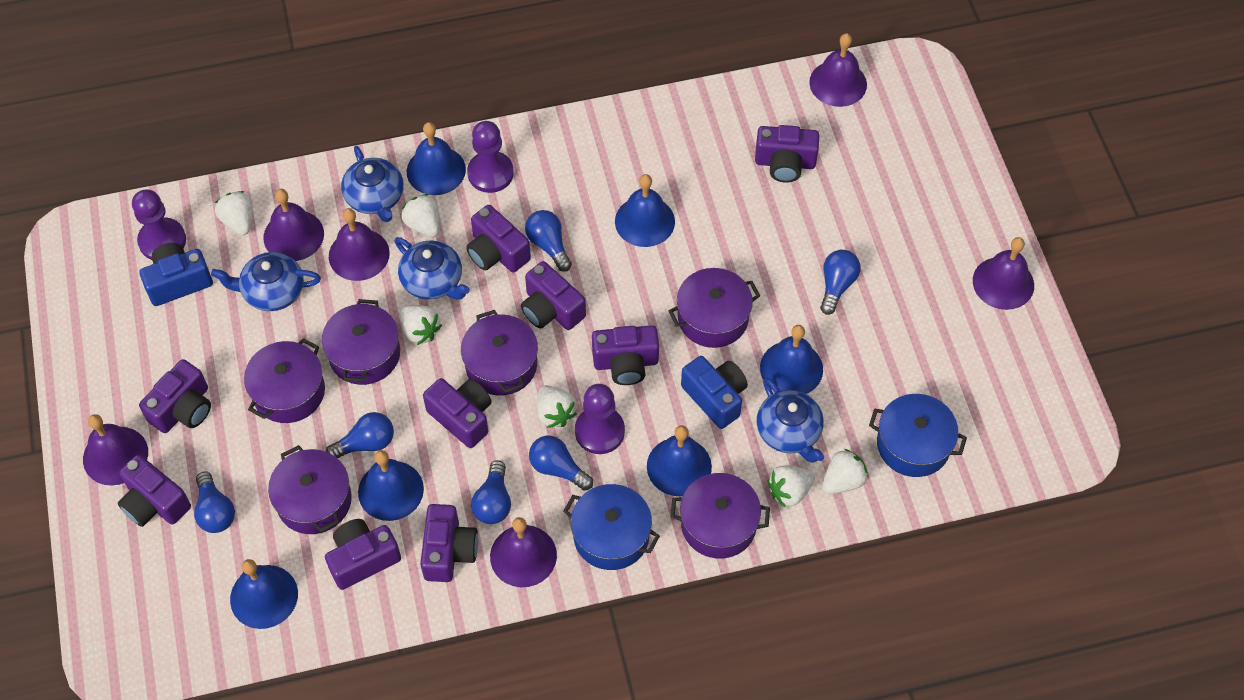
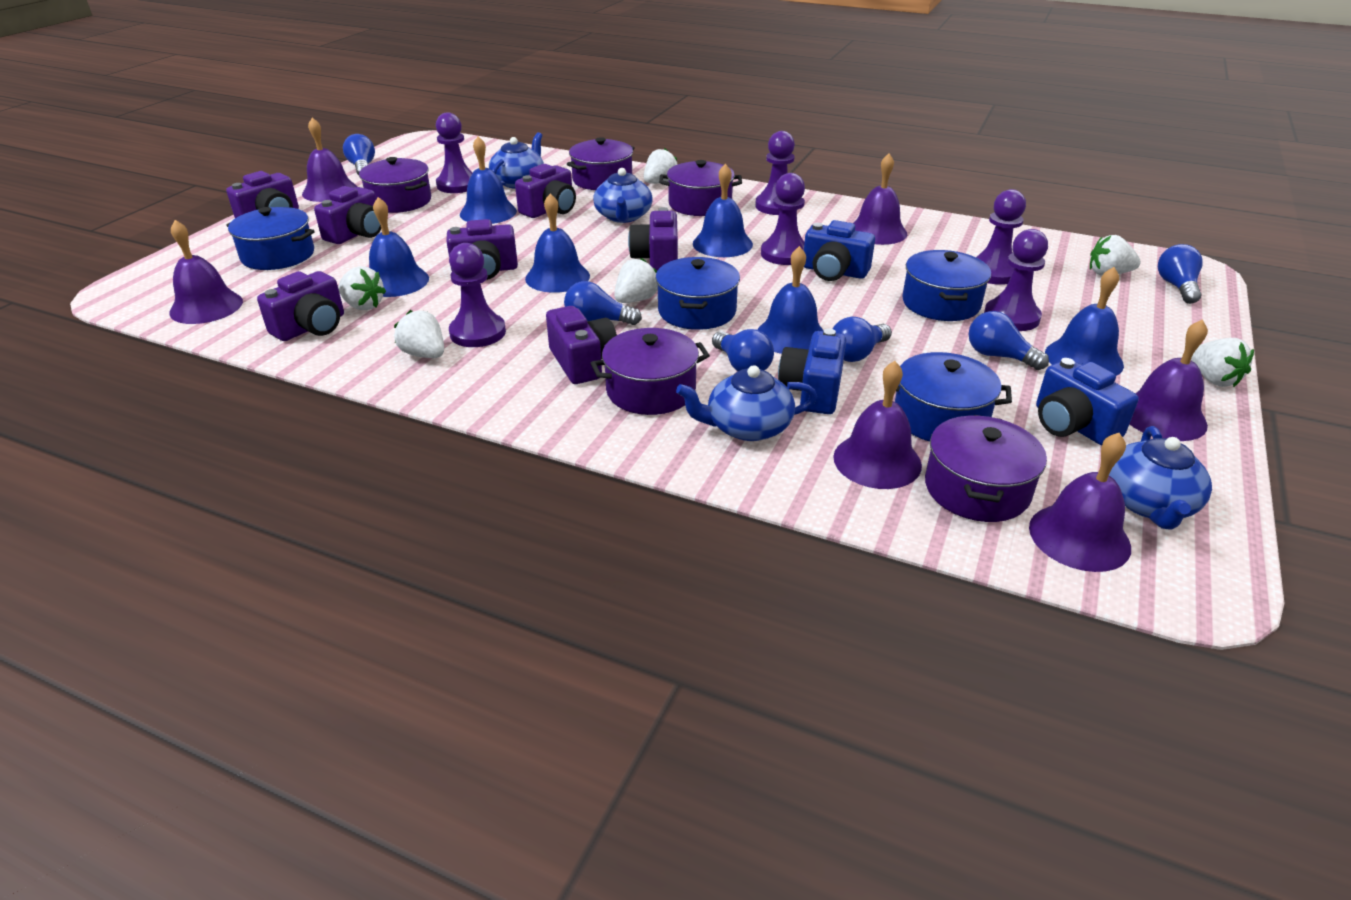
blue camera: 2 -> 3
blue pot: 2 -> 4
purple camera: 9 -> 7
purple pawn: 3 -> 6
purple pot: 6 -> 5

